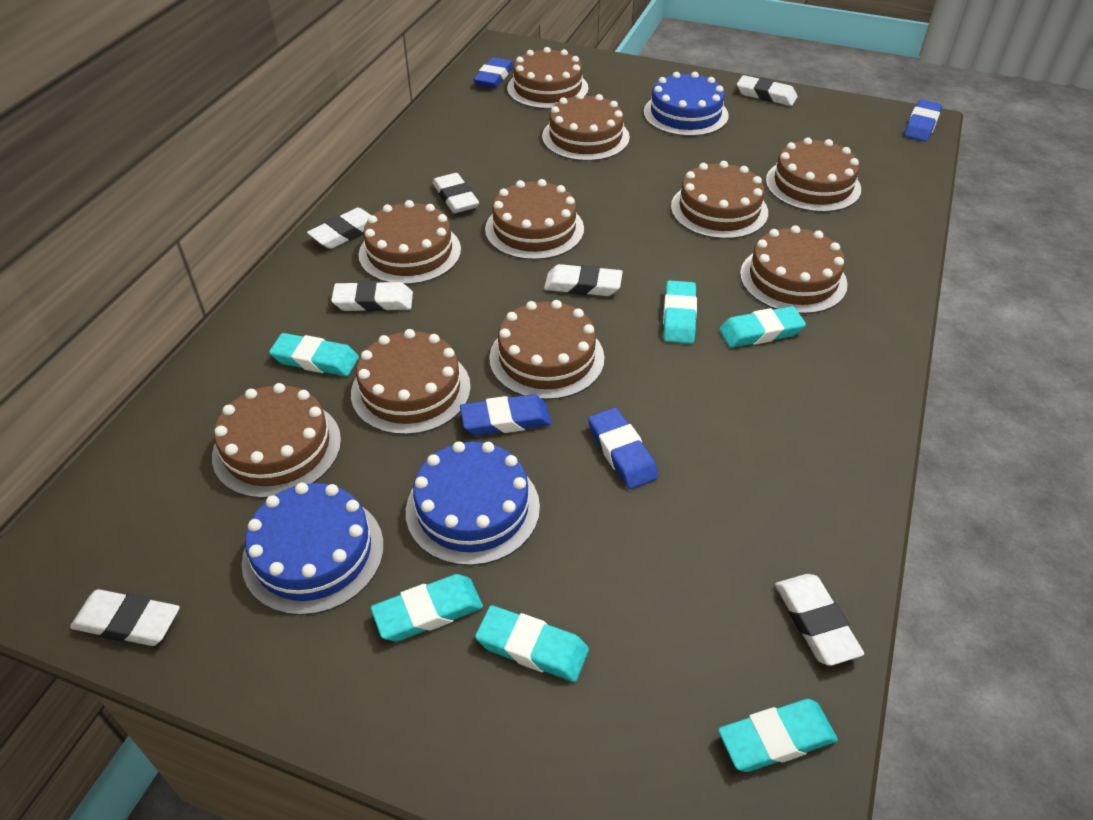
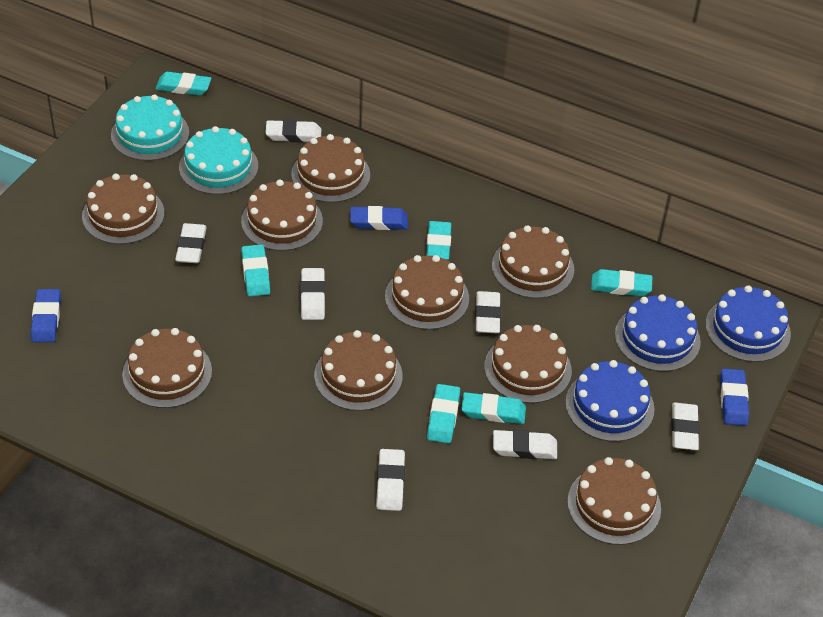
blue eraser: 4 -> 3
brown cake: 10 -> 9
turquoise cake: 0 -> 2

